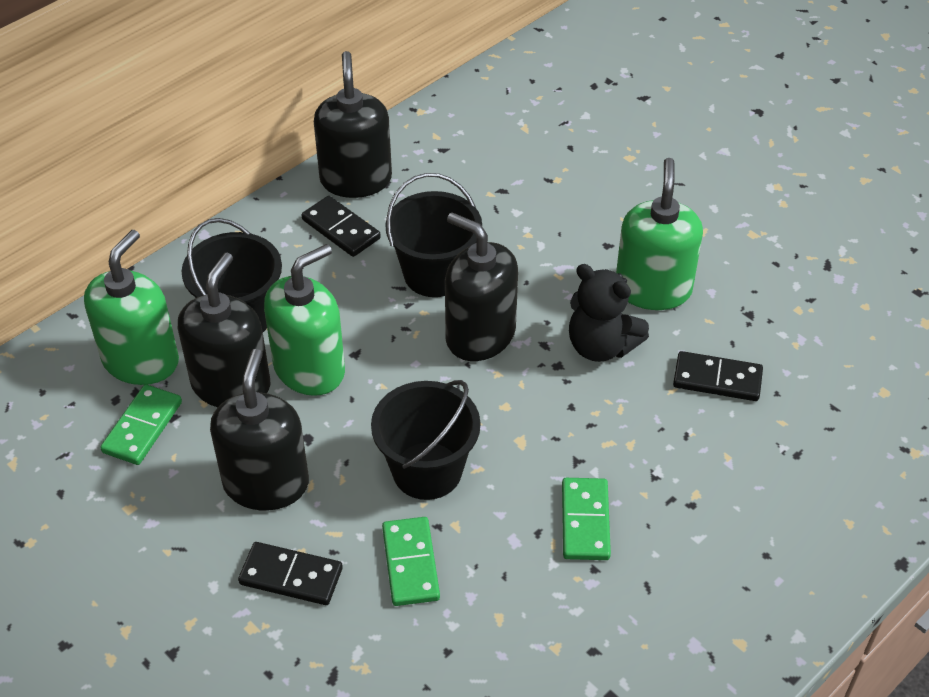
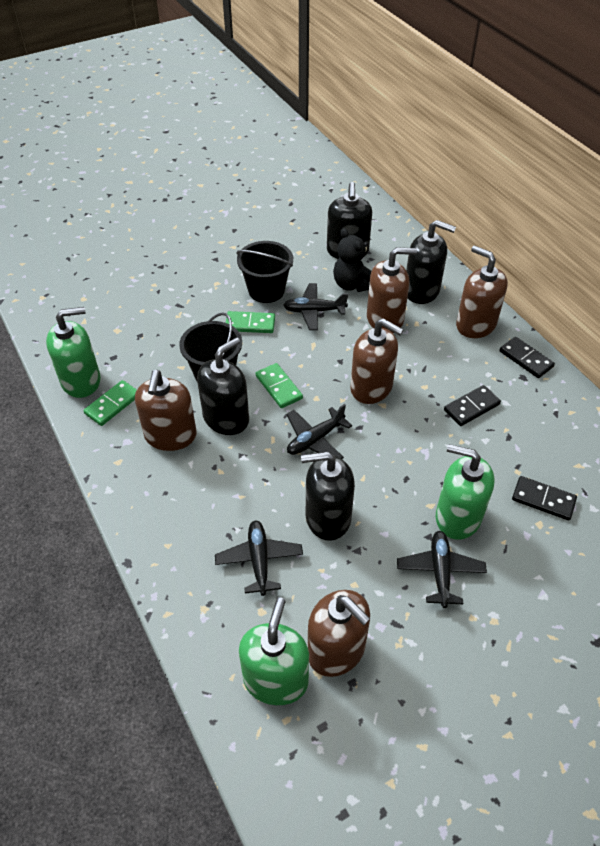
black bucket: 3 -> 2
black plane: 0 -> 4
brown soap dispenser: 0 -> 5

